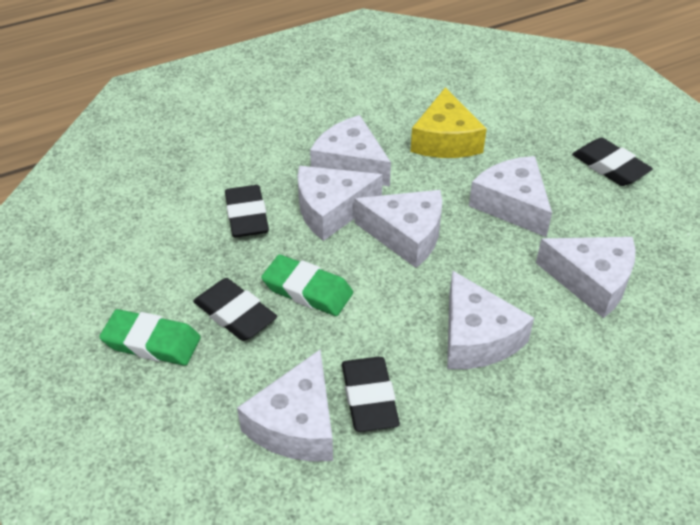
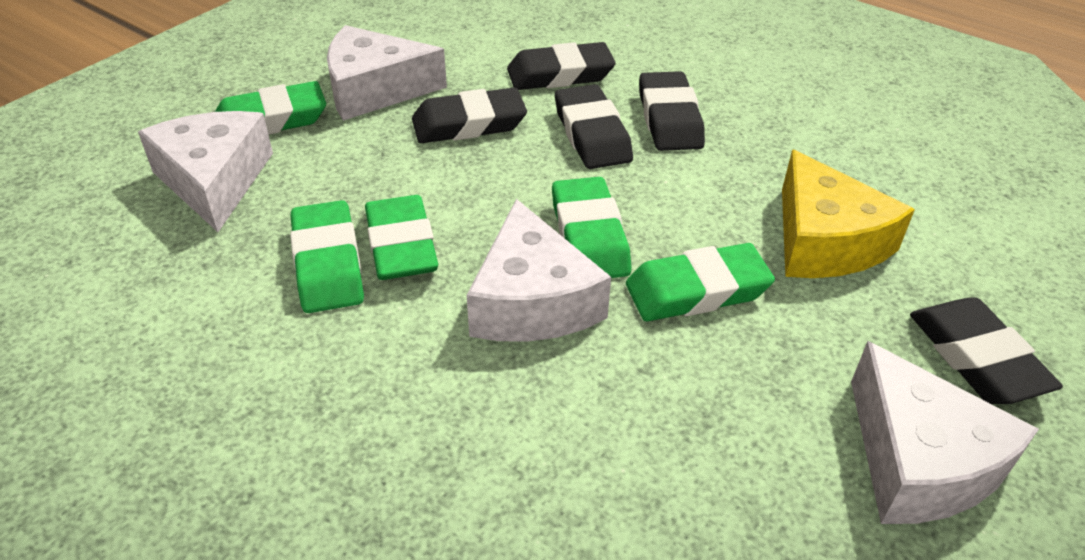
black eraser: 4 -> 5
green eraser: 2 -> 5
white cheese: 7 -> 4

